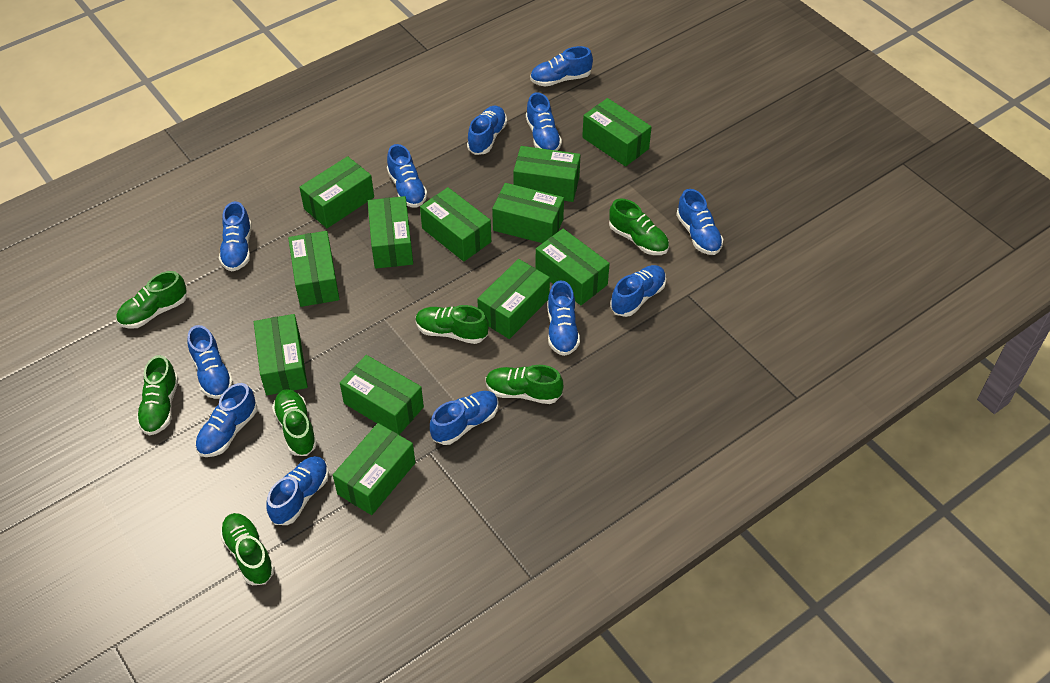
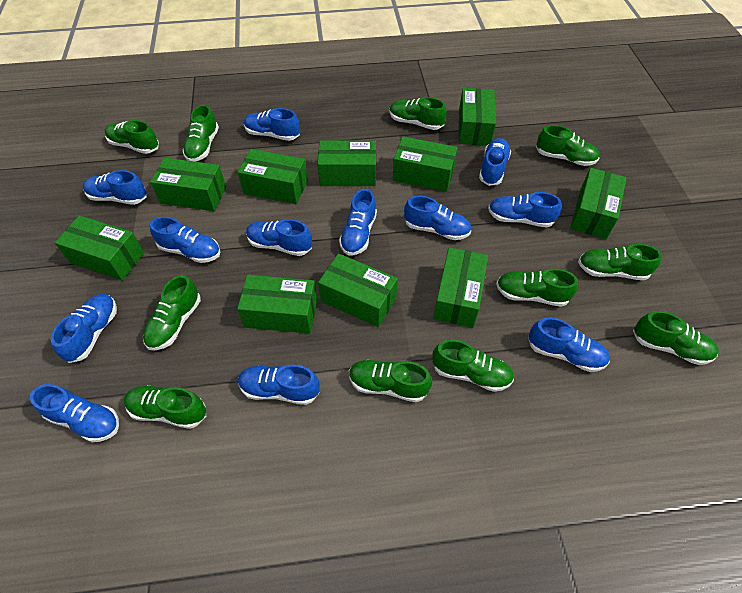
green box: 12 -> 10
green shoe: 7 -> 11

